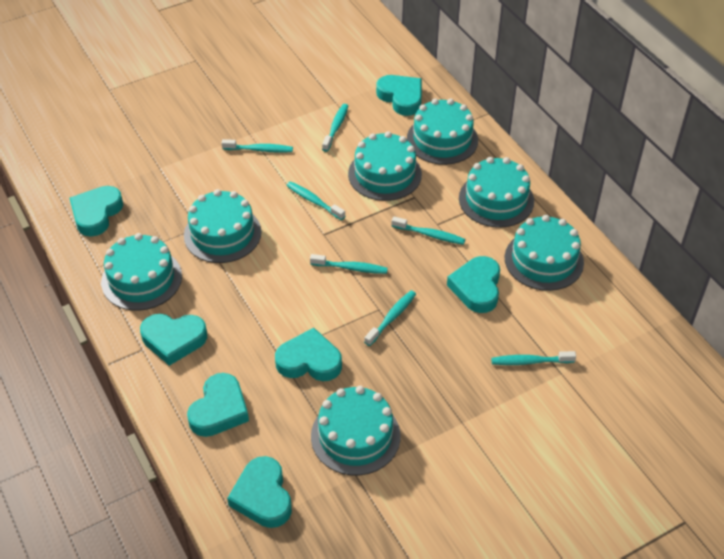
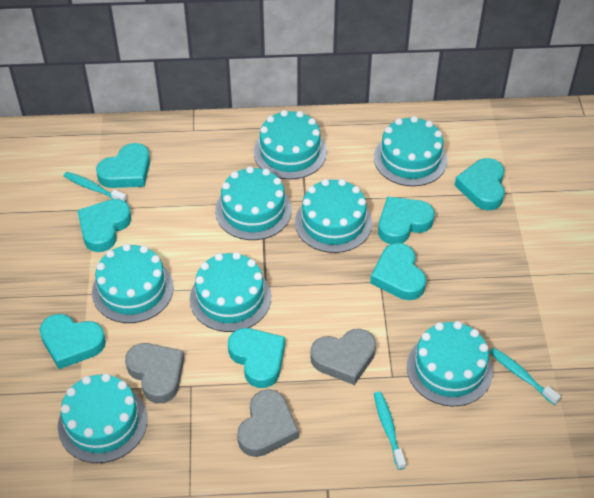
grey heart: 0 -> 3
turquoise cake: 7 -> 8
turquoise toothbrush: 7 -> 3

